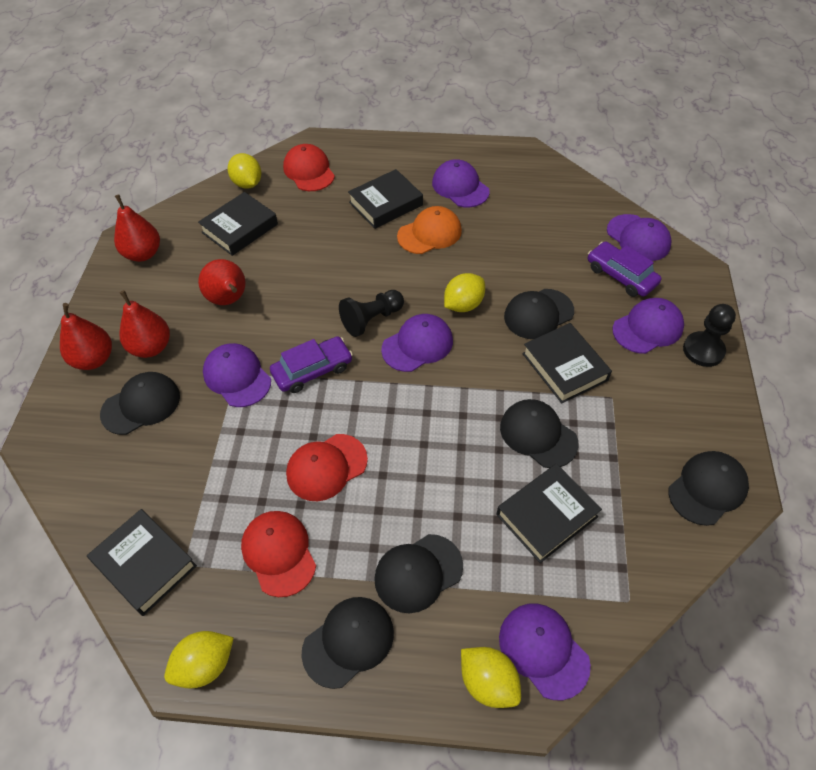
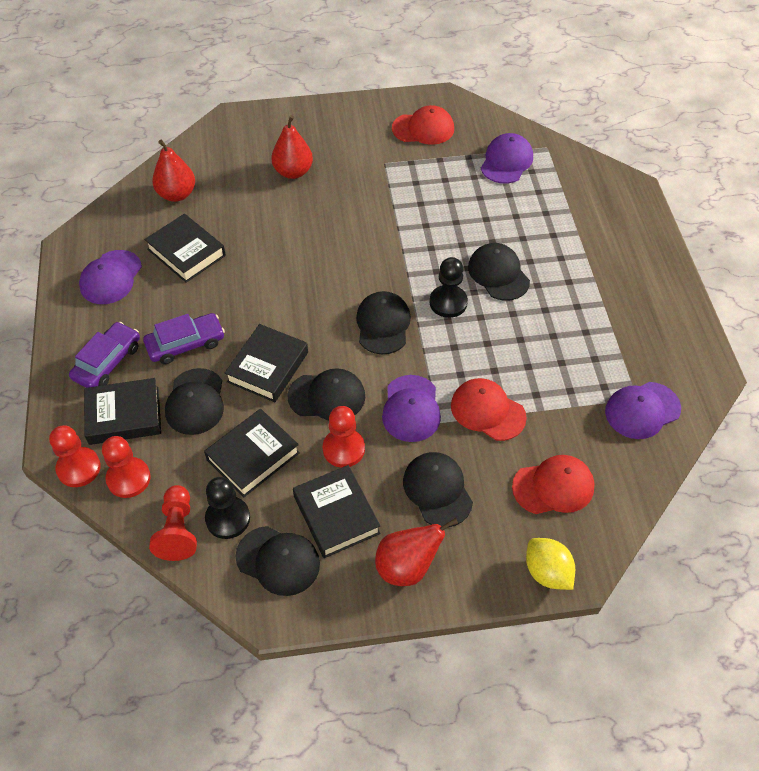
orange cap: 1 -> 0
purple cap: 6 -> 4
red pawn: 0 -> 4
red pear: 4 -> 3
yellow lemon: 4 -> 1

